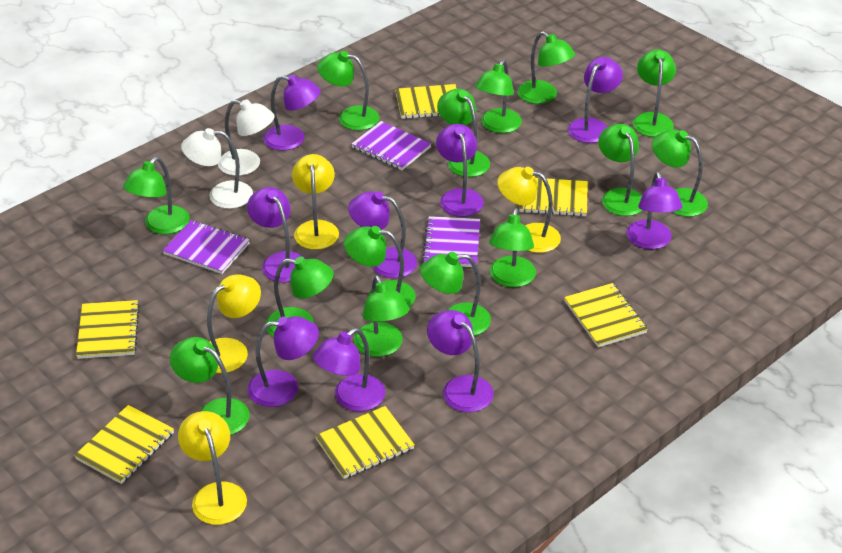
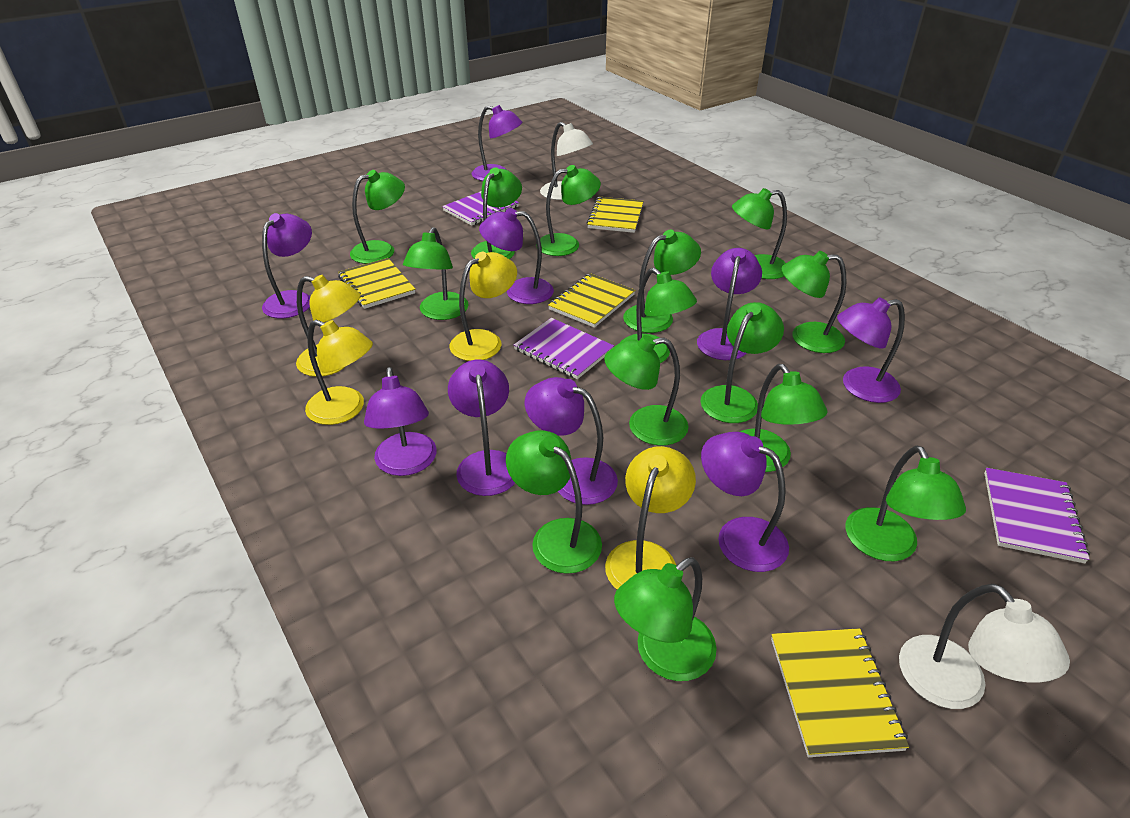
yellow notebook: 6 -> 4

